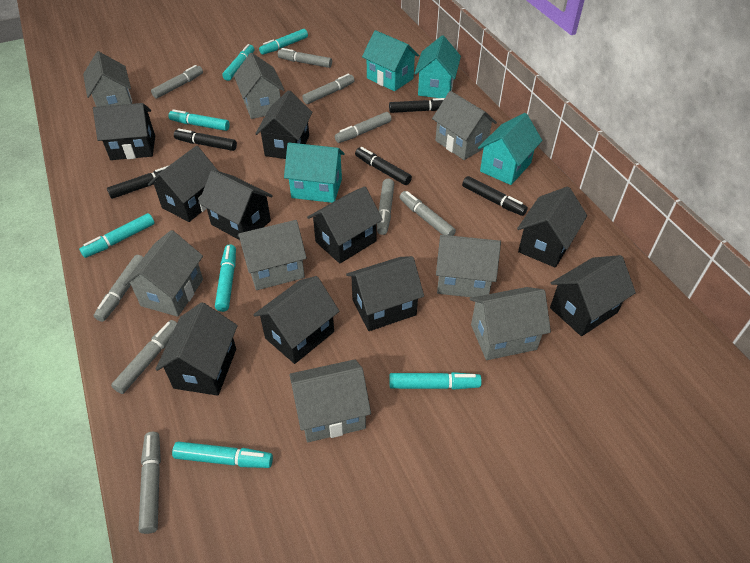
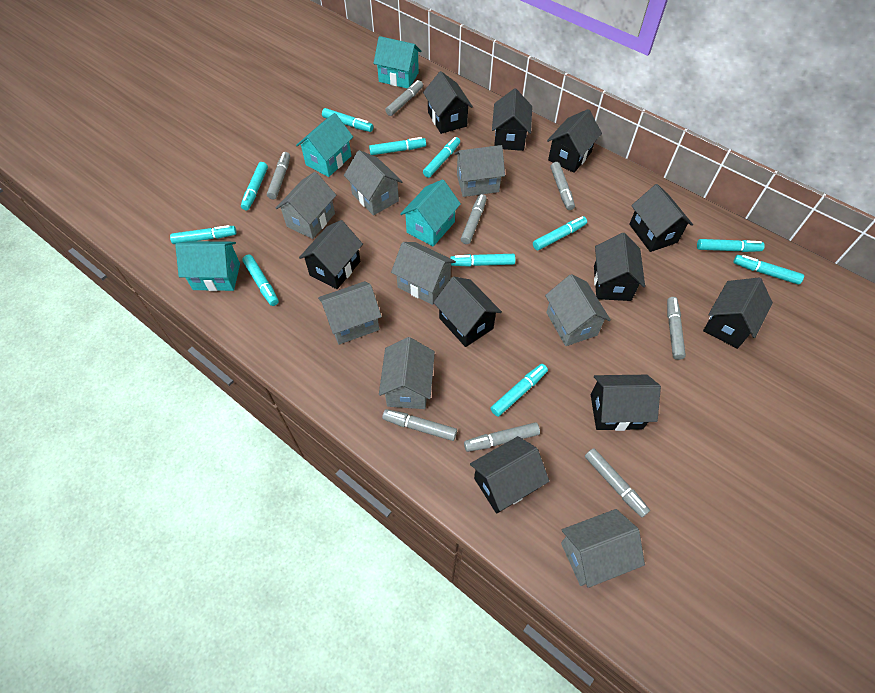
black marker: 5 -> 0
grey marker: 9 -> 8
turquoise marker: 7 -> 11

